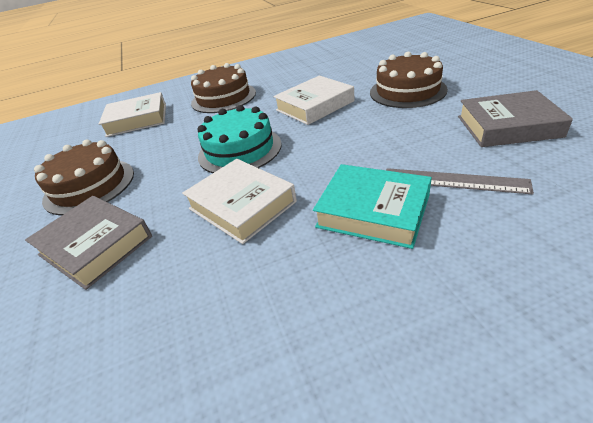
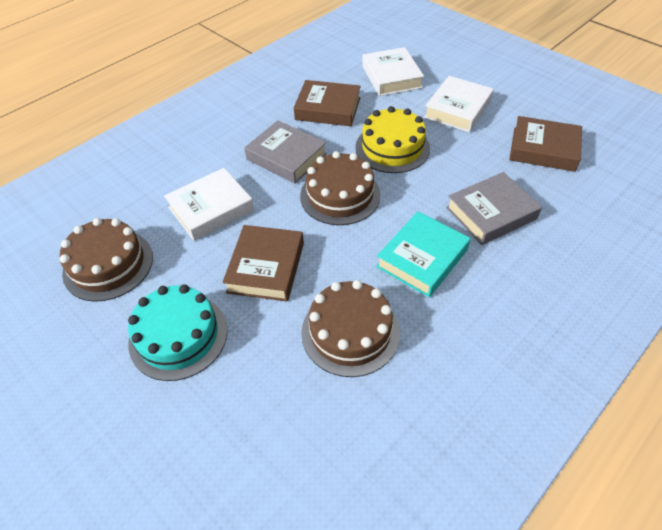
brown book: 0 -> 3
grey ruler: 1 -> 0
yellow cake: 0 -> 1

